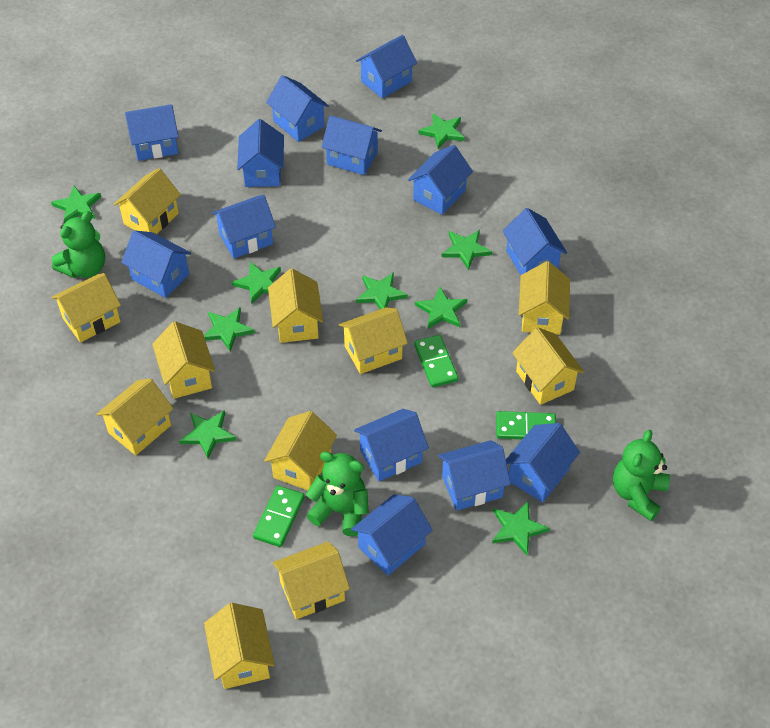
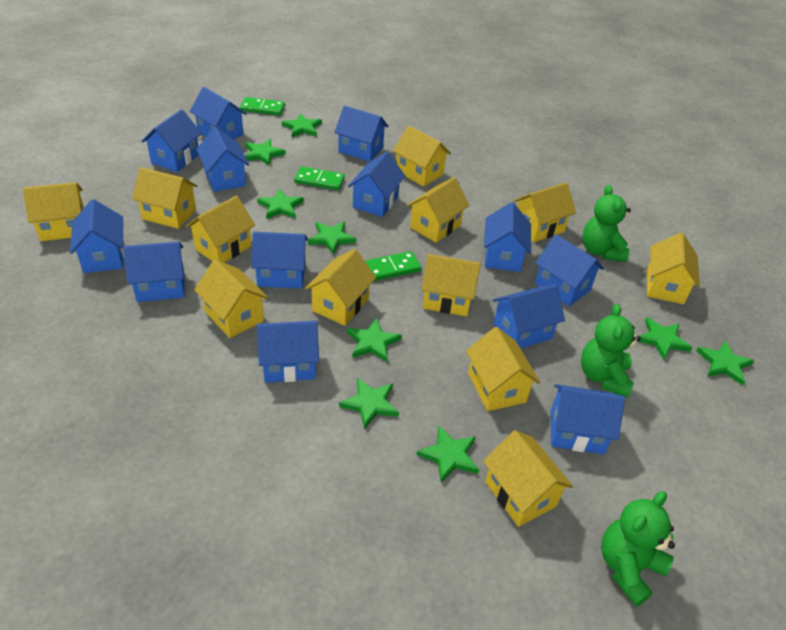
yellow house: 11 -> 12

